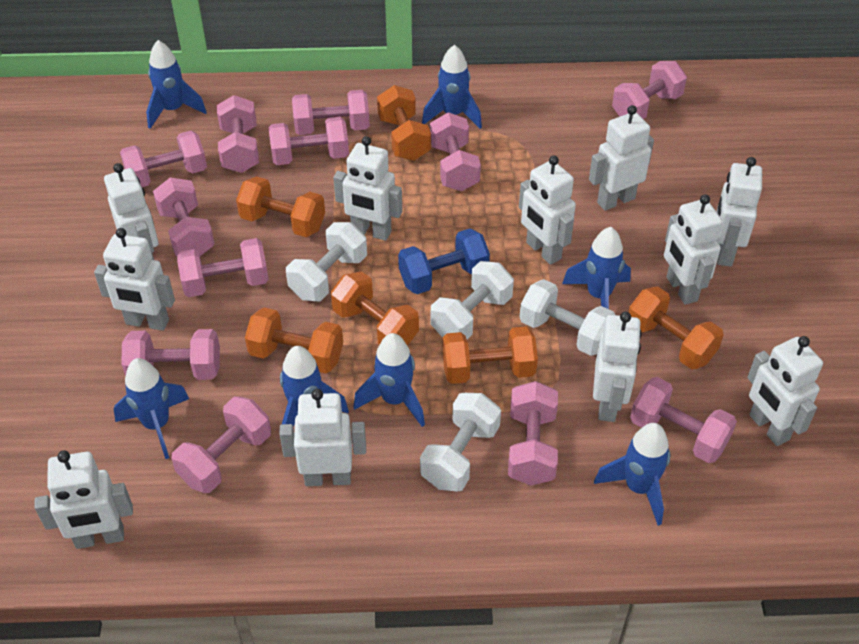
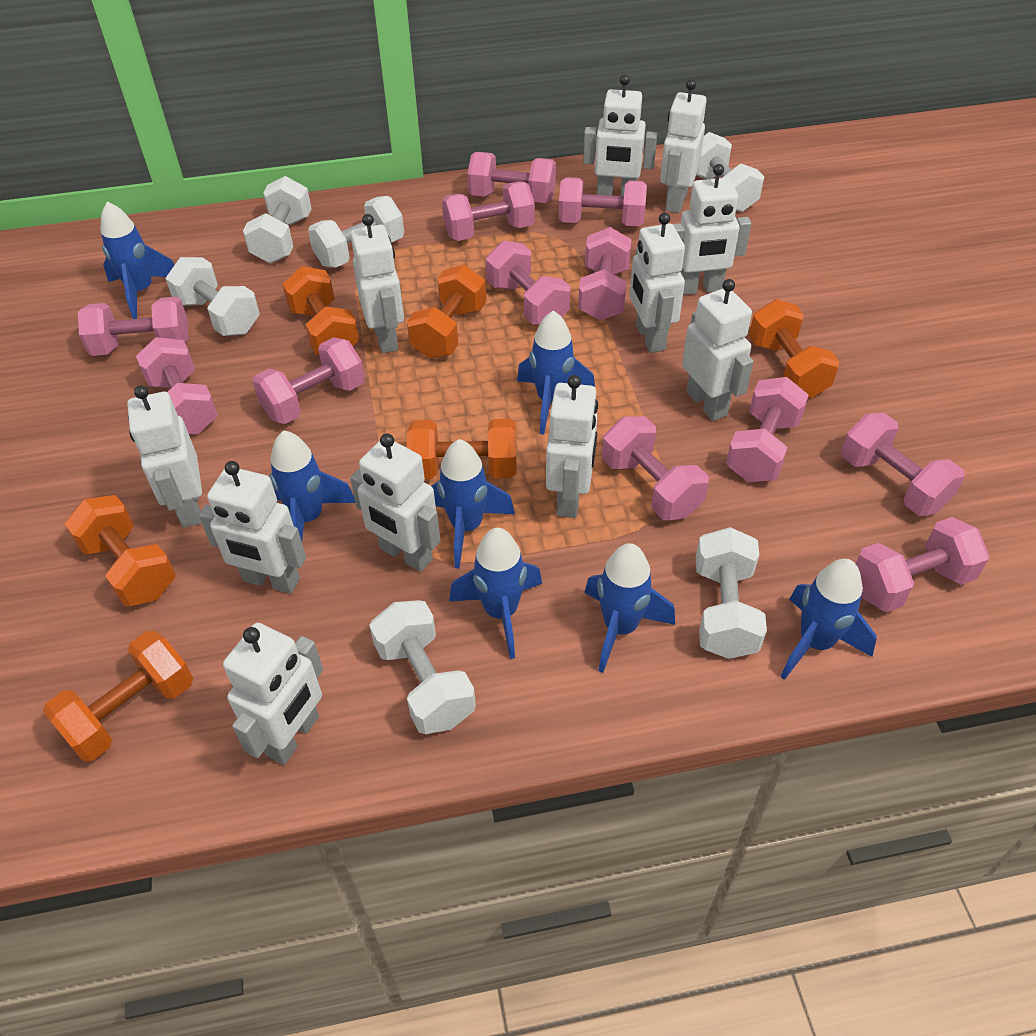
blue dumbbell: 1 -> 0
white dumbbell: 4 -> 6

